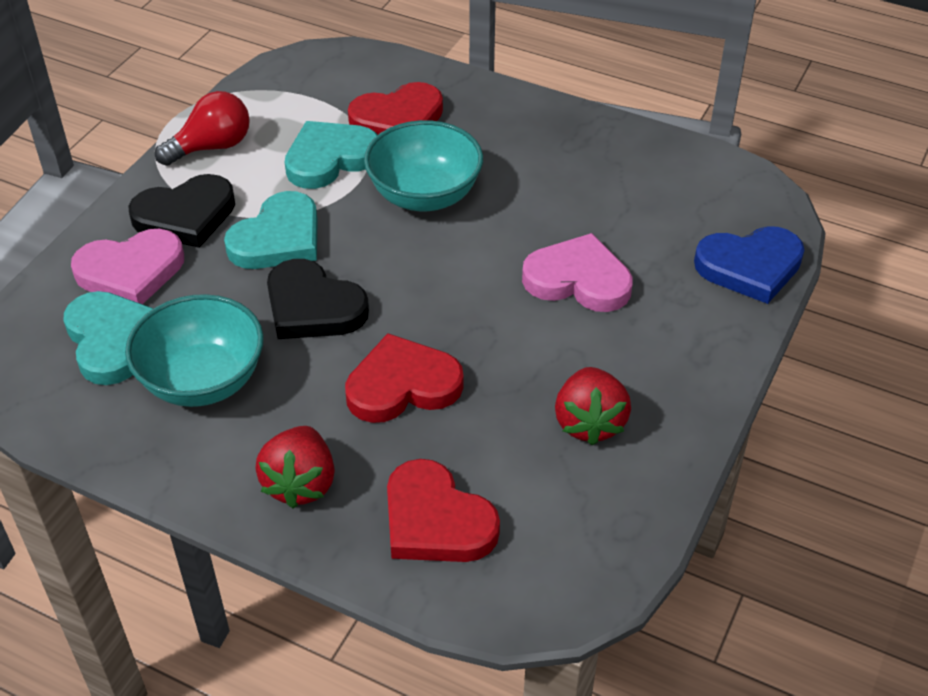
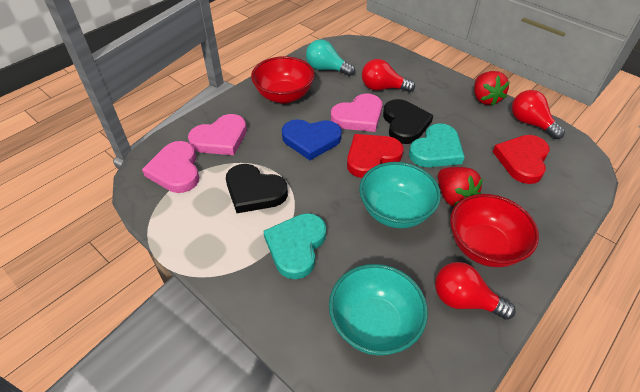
pink heart: 2 -> 3
red bowl: 0 -> 2
red heart: 3 -> 2
red light bulb: 1 -> 3
turquoise heart: 3 -> 2
turquoise light bulb: 0 -> 1

